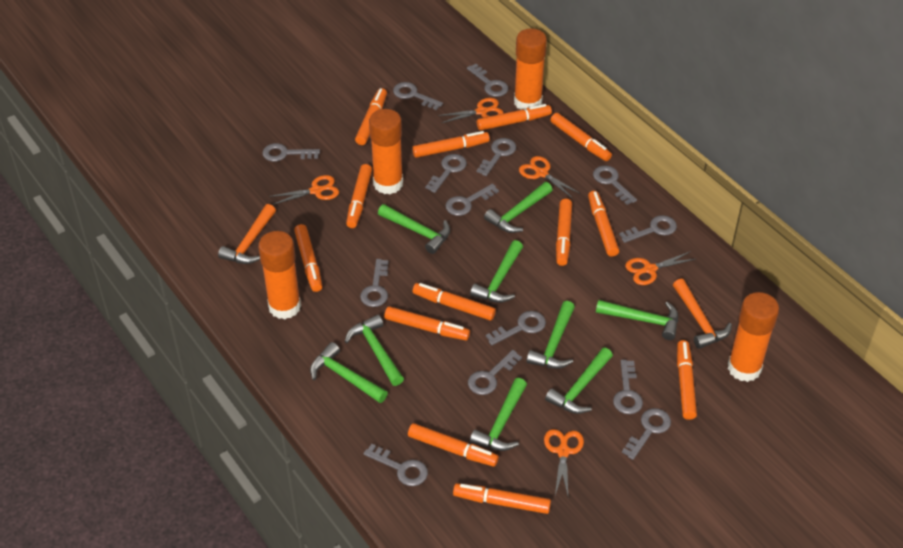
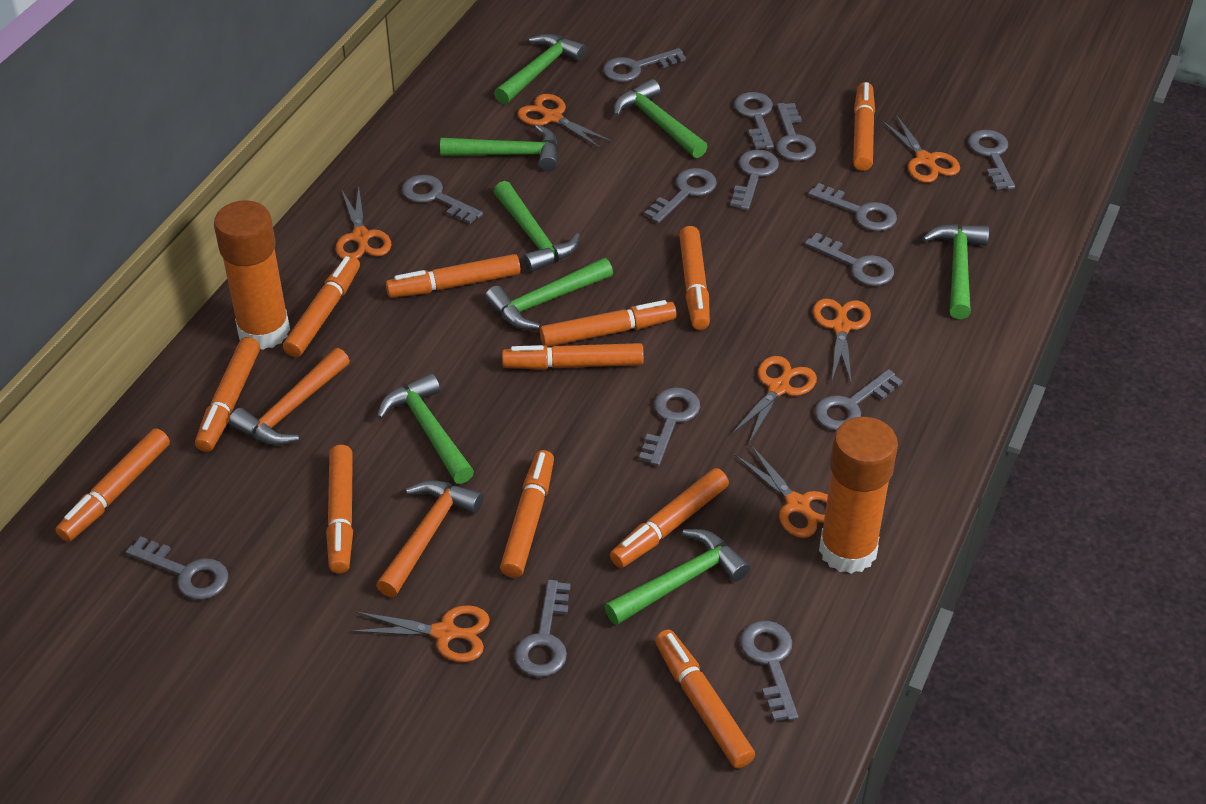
green hammer: 9 -> 8
orange glue stick: 4 -> 2
orange marker: 13 -> 12
orange scissors: 5 -> 7

